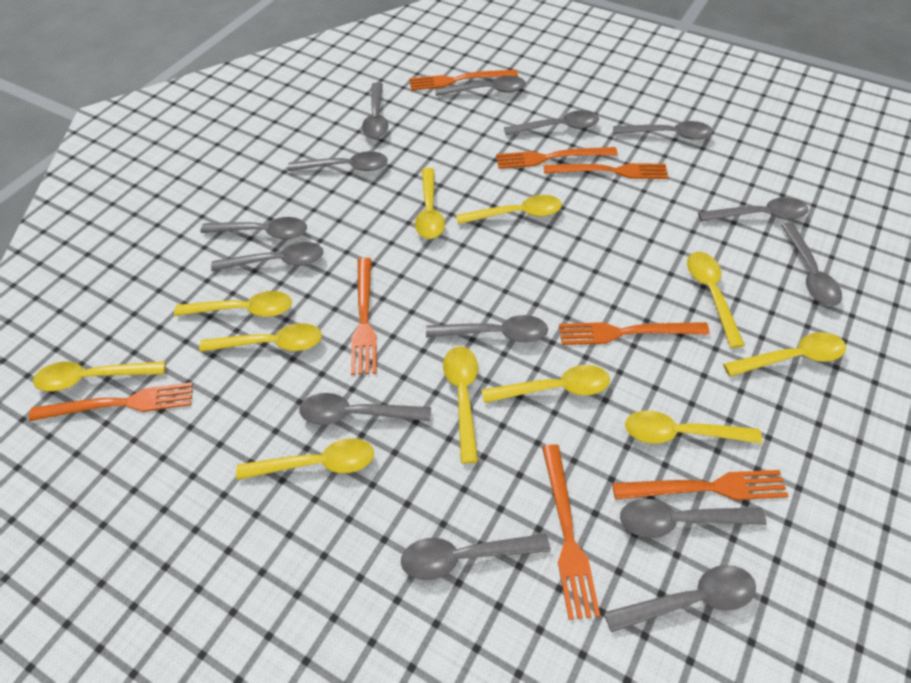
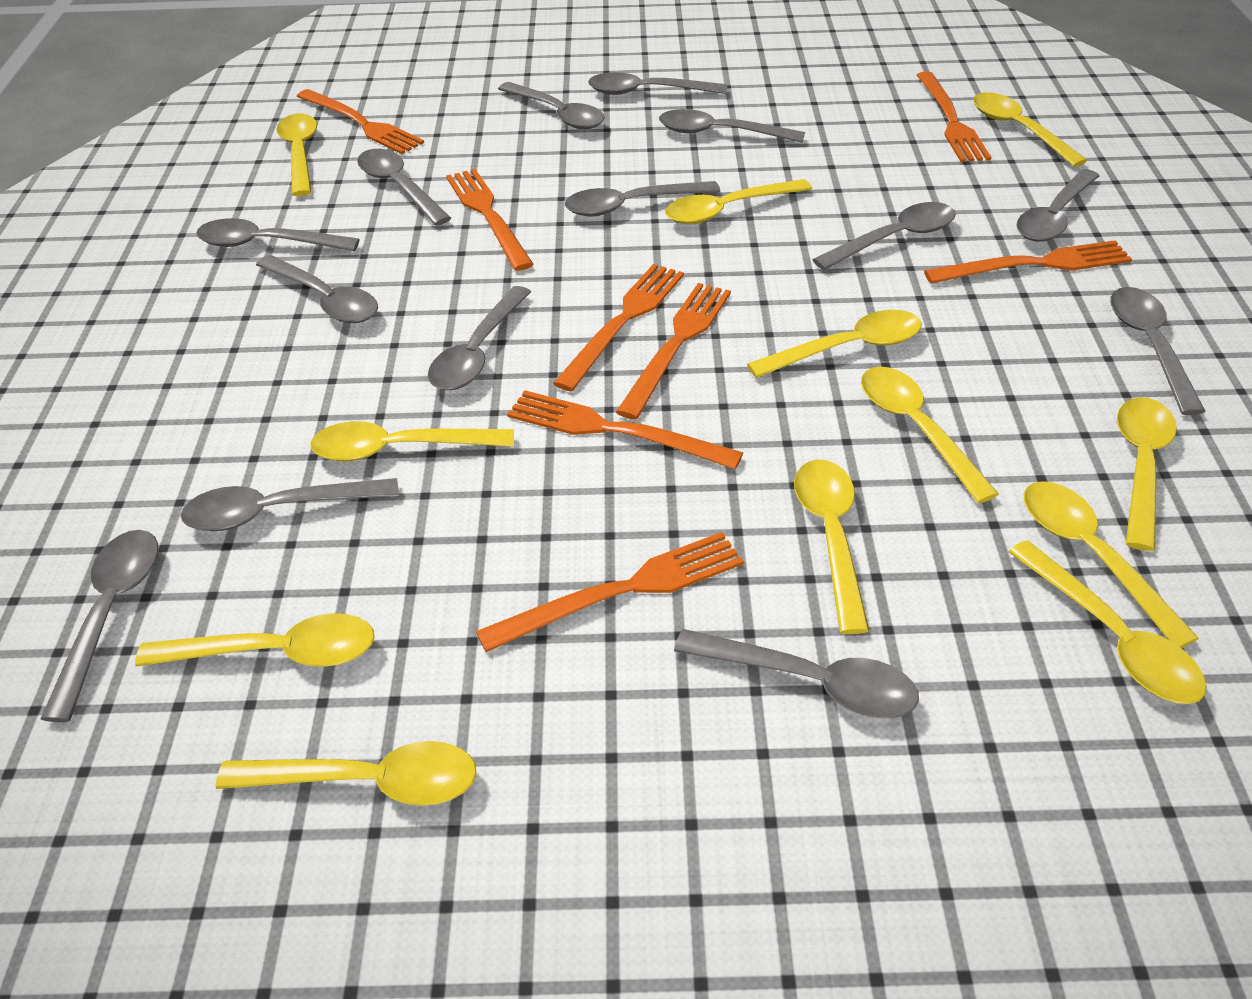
yellow spoon: 11 -> 12

